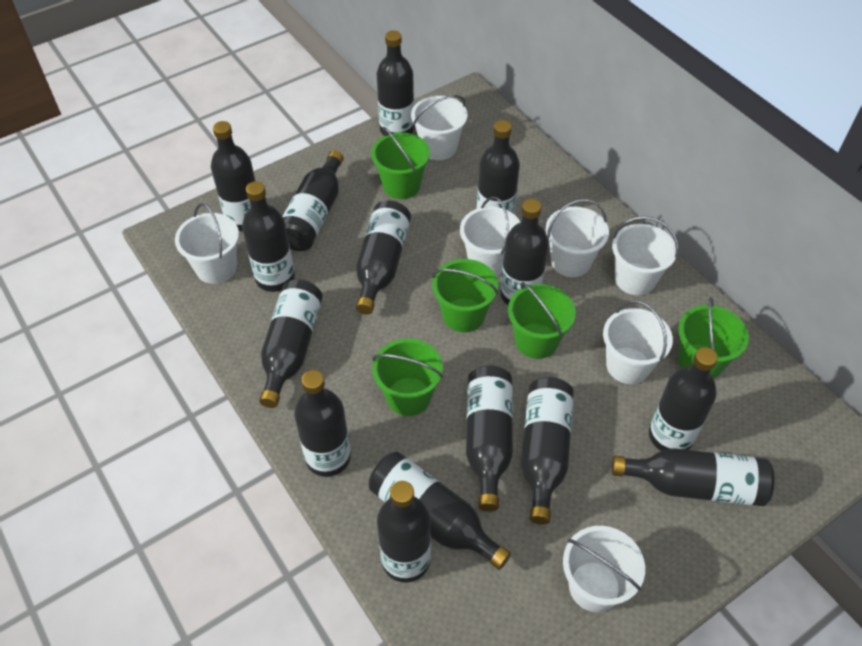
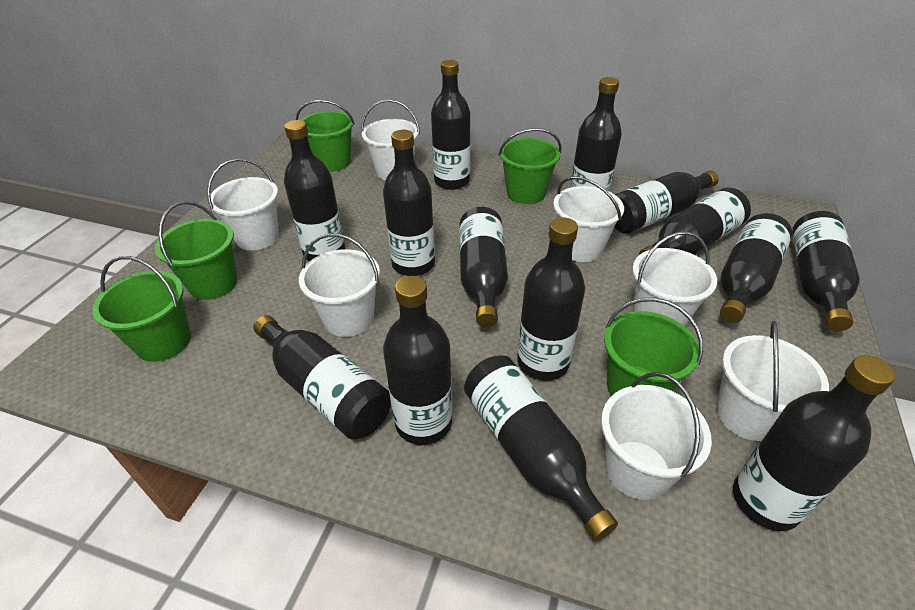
black bottle: 15 -> 14

